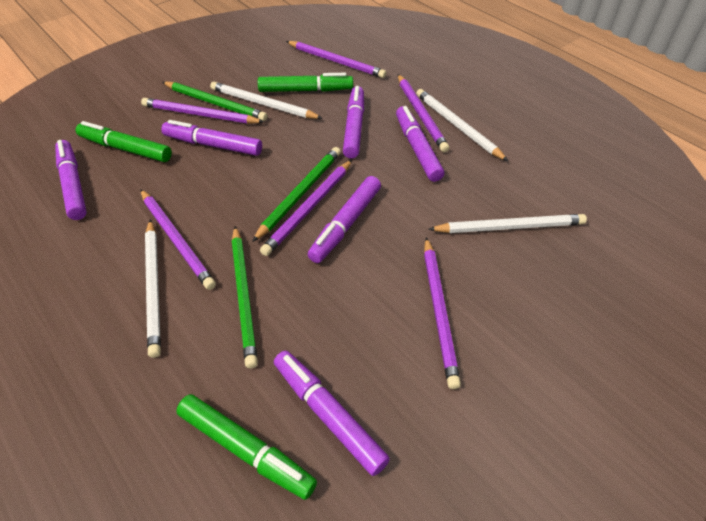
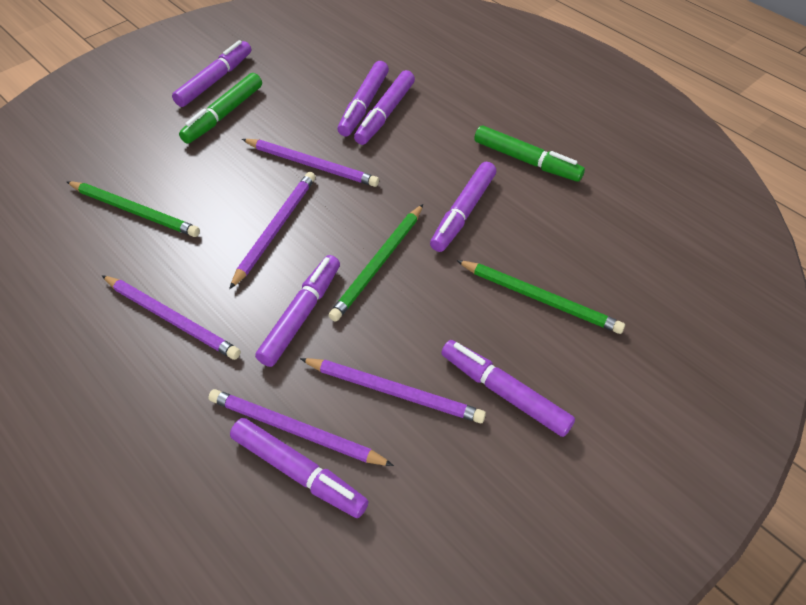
green marker: 3 -> 2
purple marker: 6 -> 7
purple pencil: 6 -> 5
white pencil: 4 -> 0

